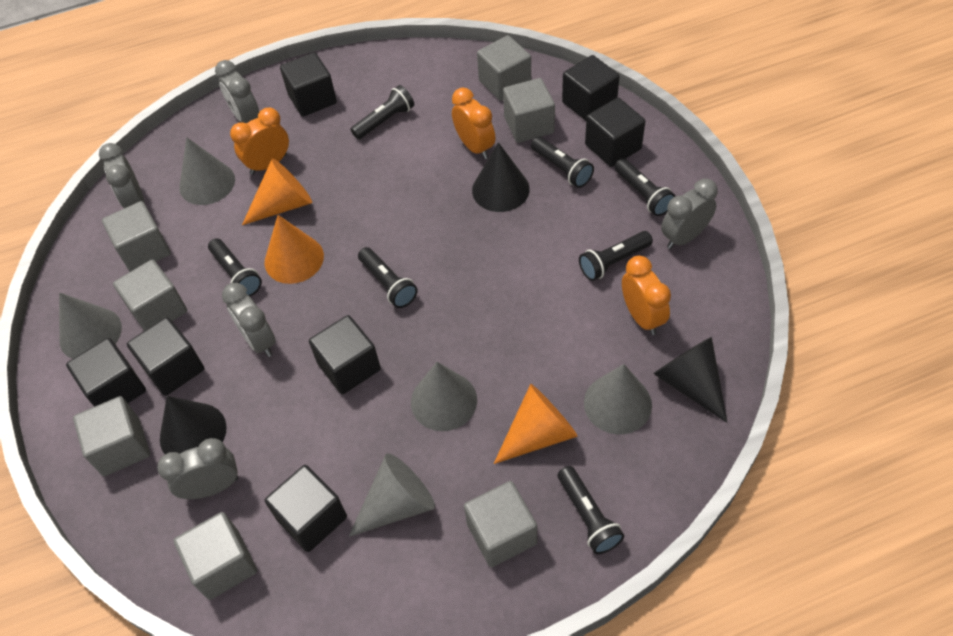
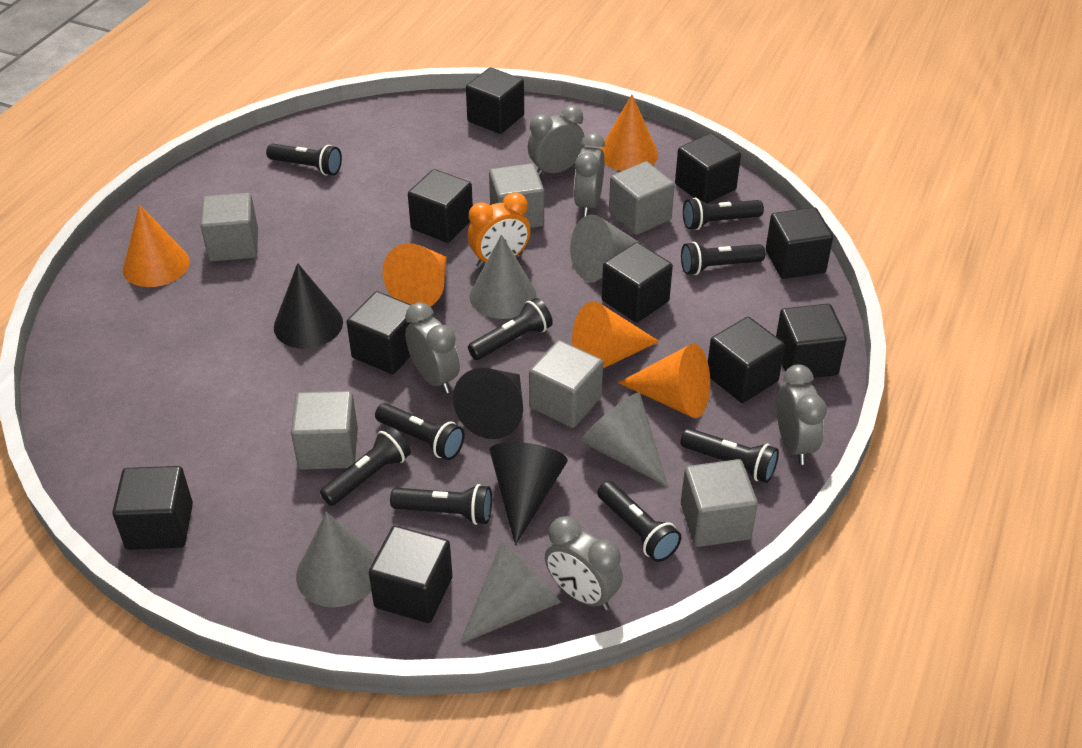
black cube: 7 -> 10
black flashlight: 7 -> 9
grey cube: 7 -> 6
orange clock: 3 -> 1
orange cone: 3 -> 5

